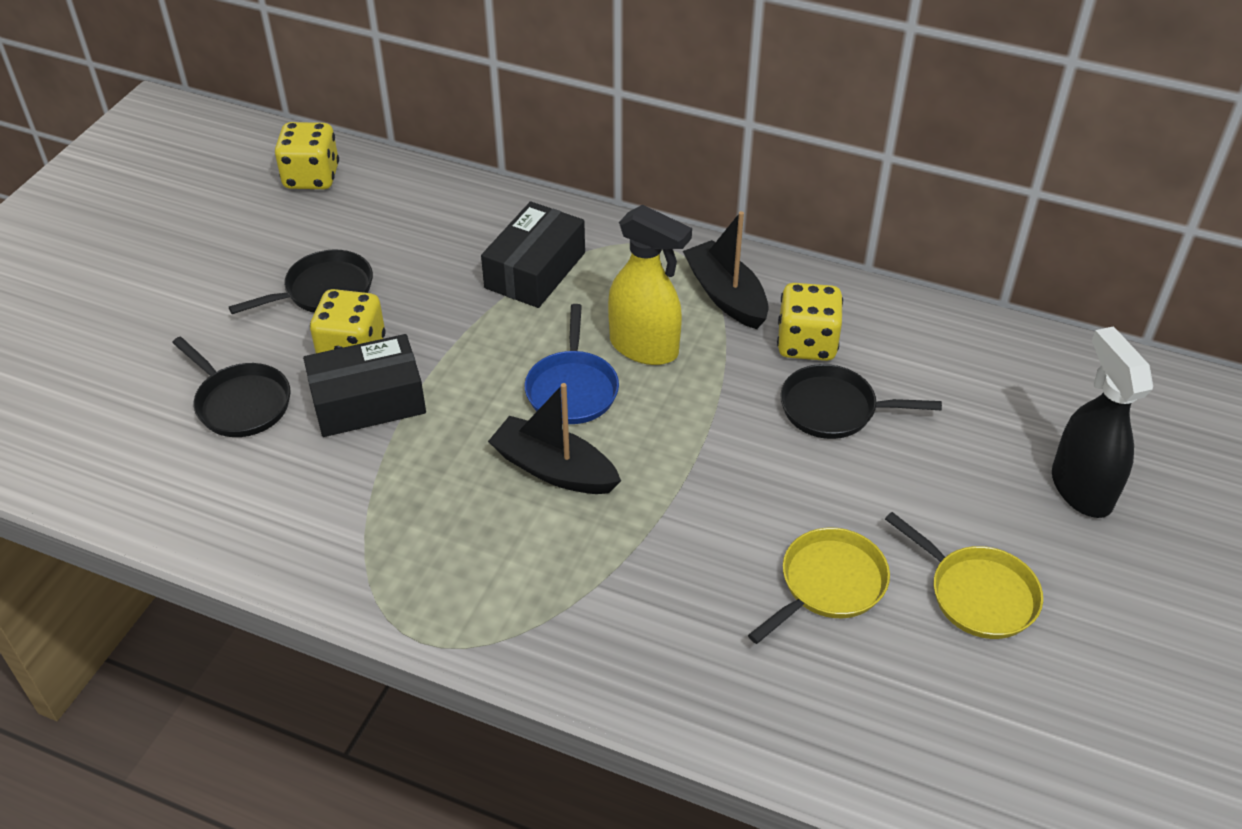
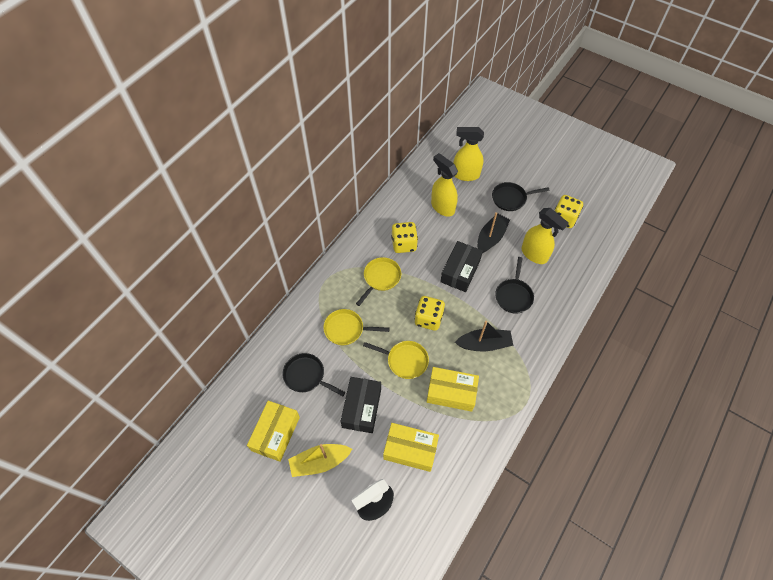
blue pan: 1 -> 0
yellow boat: 0 -> 1
yellow box: 0 -> 3
yellow pan: 2 -> 3
yellow spray bottle: 1 -> 3

